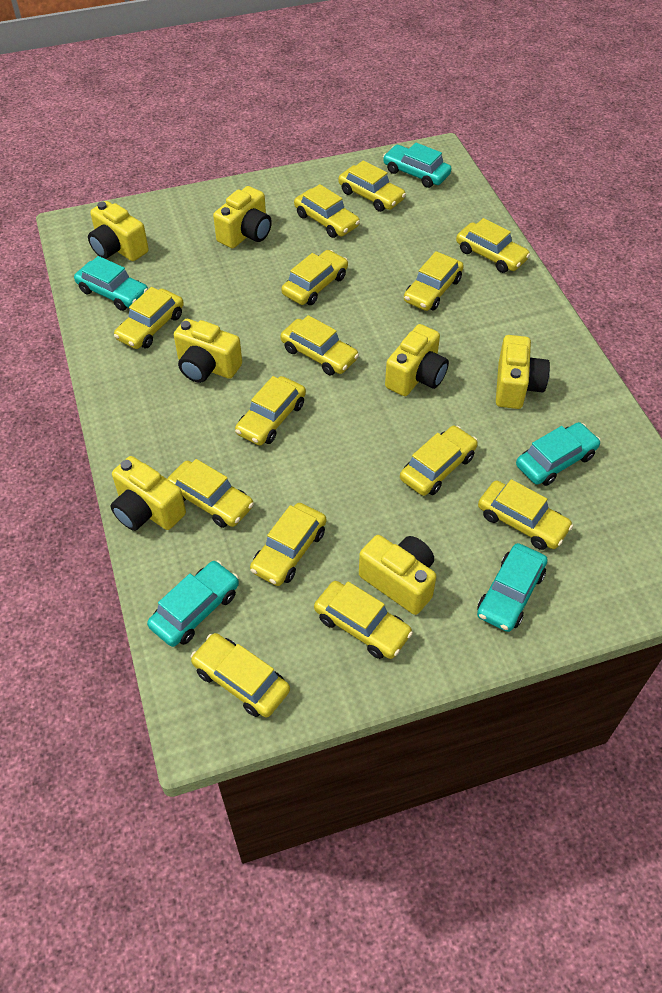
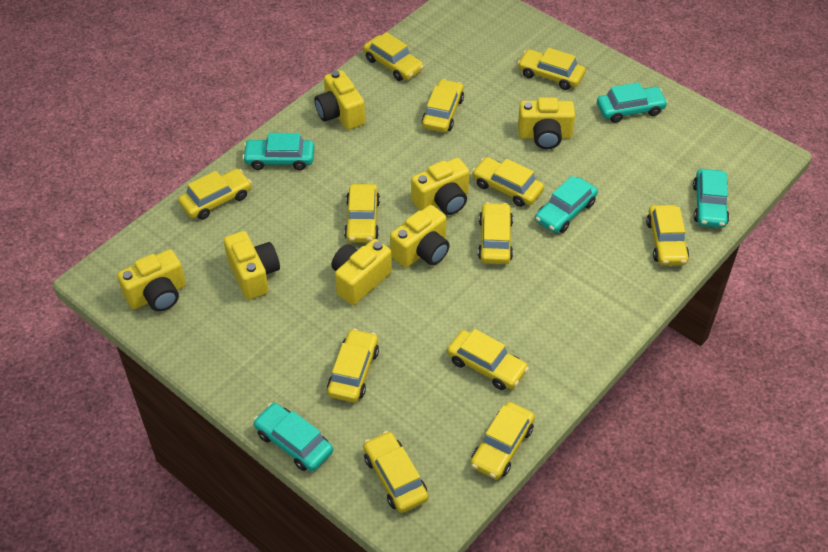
yellow car: 14 -> 12

